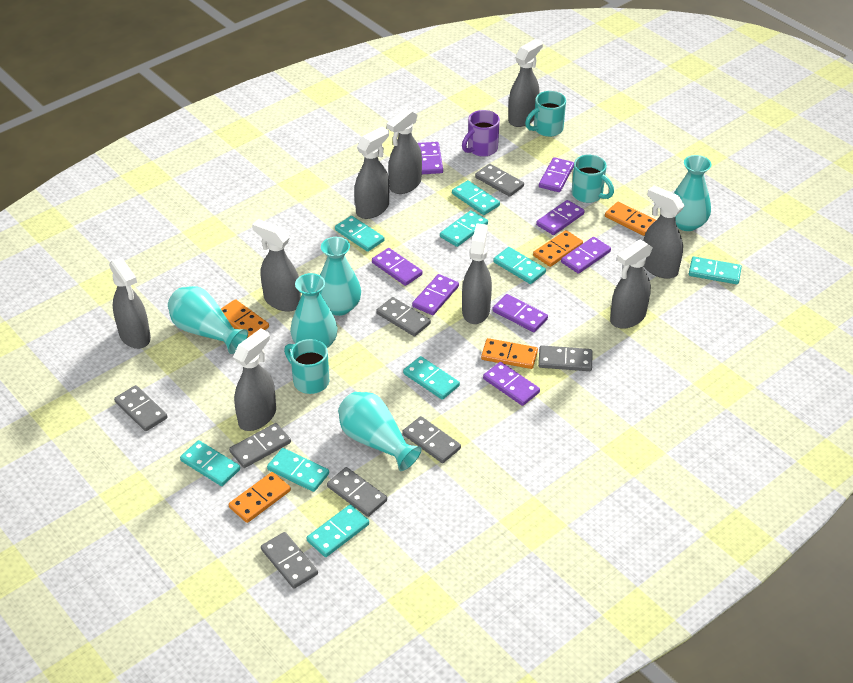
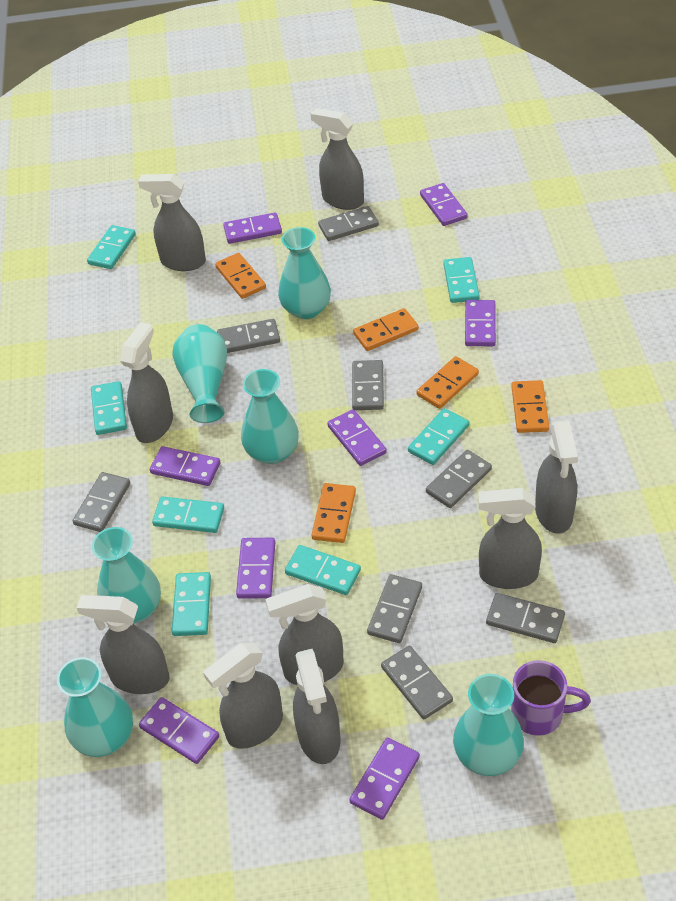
turquoise domino: 9 -> 7
turquoise mug: 3 -> 0
turquoise vase: 5 -> 6

